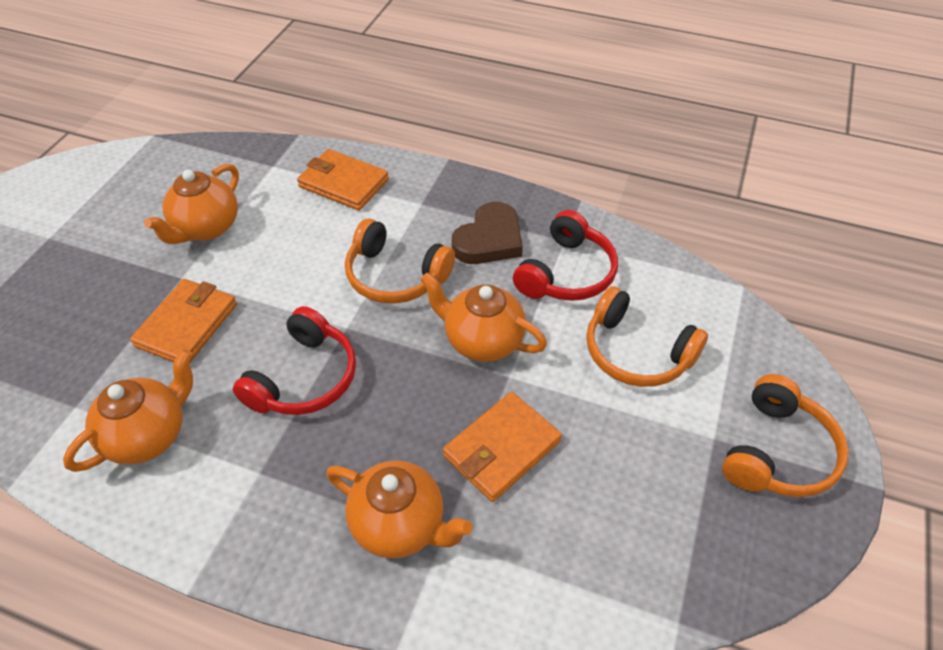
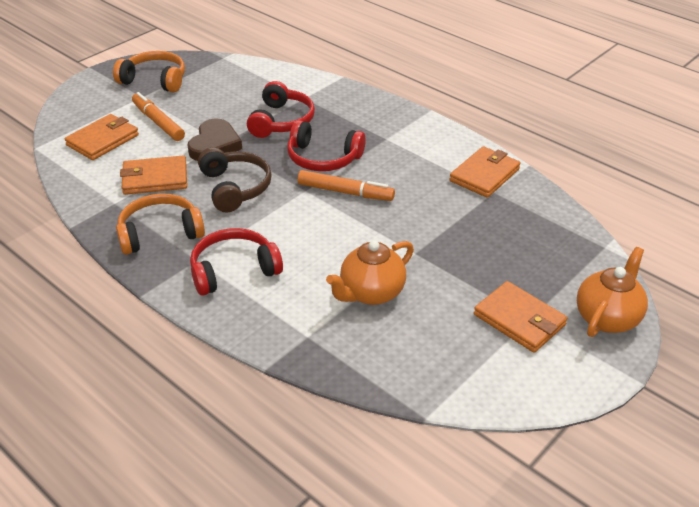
brown headphones: 0 -> 1
orange headphones: 3 -> 2
orange marker: 0 -> 2
orange teapot: 4 -> 2
orange wallet: 3 -> 4
red headphones: 2 -> 3

